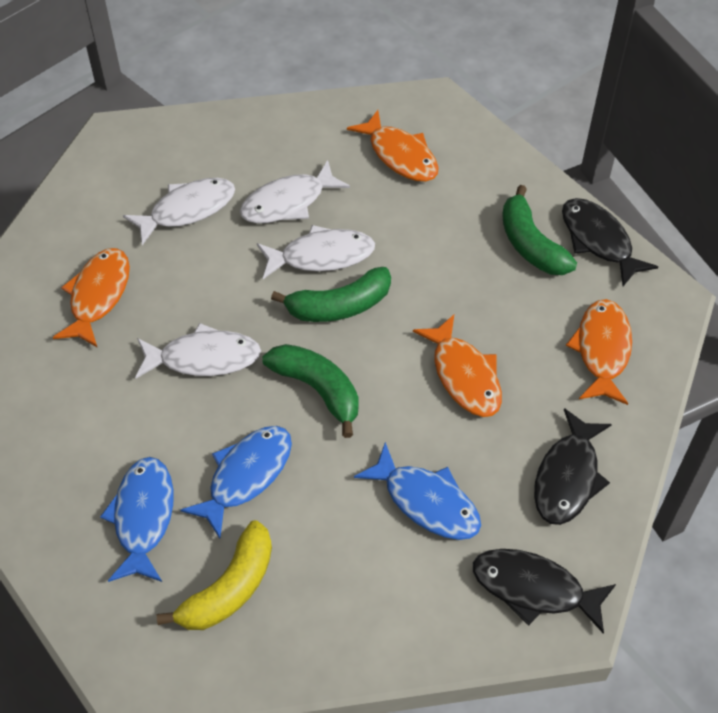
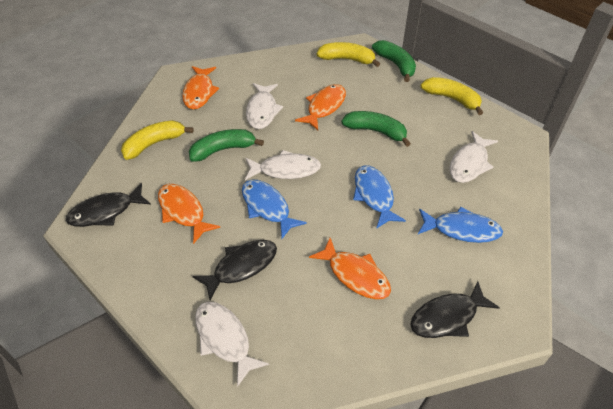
yellow banana: 1 -> 3

